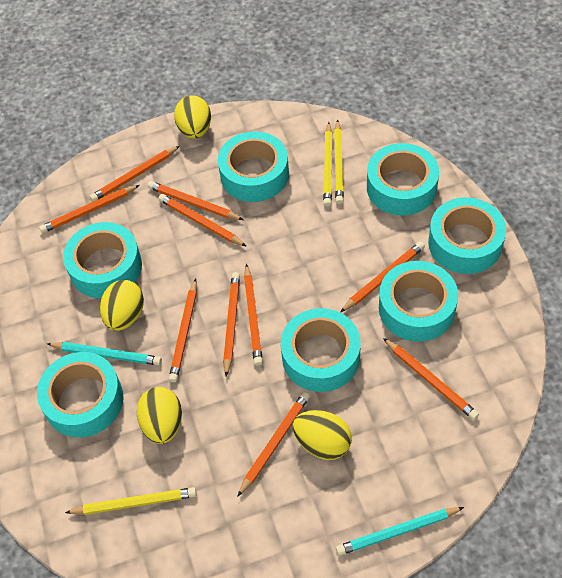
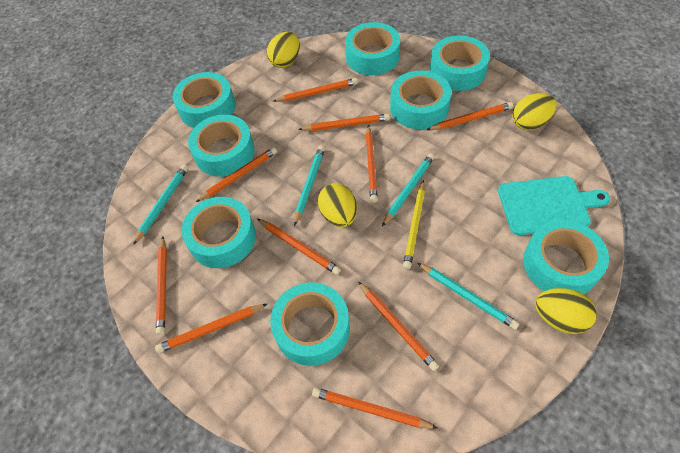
turquoise cutting board: 0 -> 1
turquoise pencil: 2 -> 4
turquoise tape: 7 -> 8
yellow pencil: 3 -> 1

